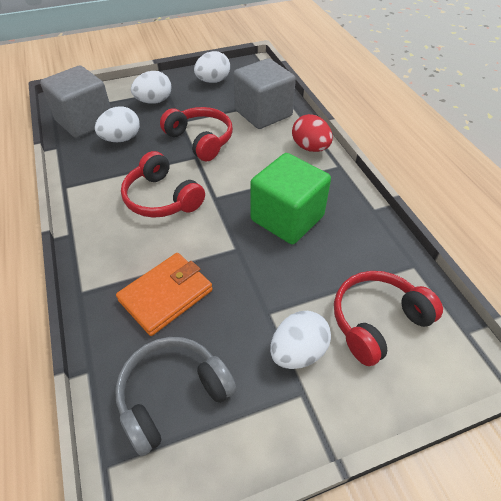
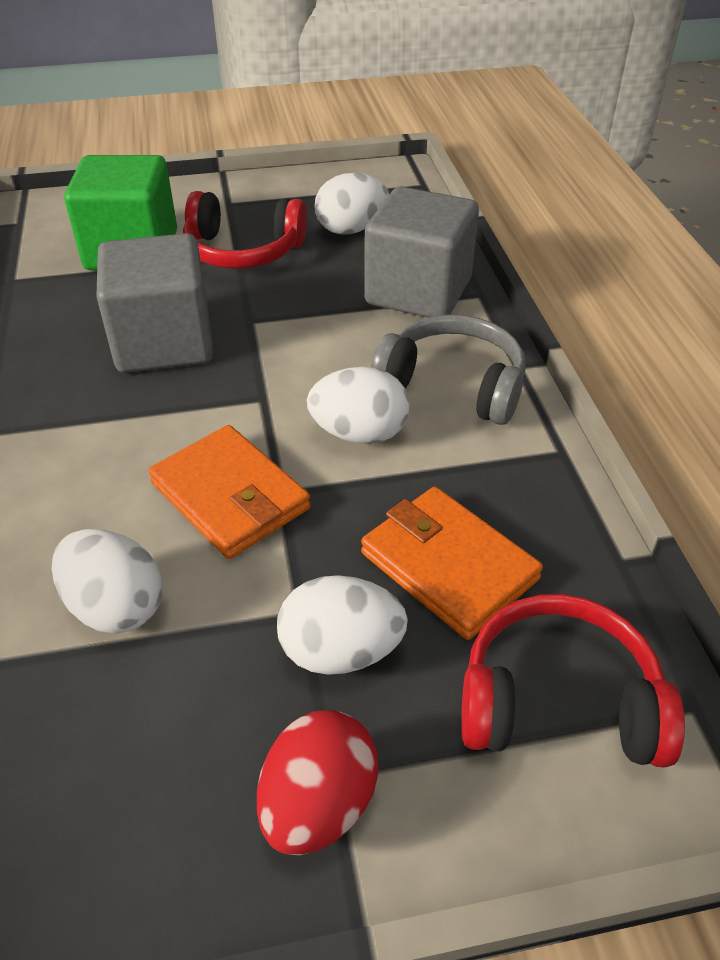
orange wallet: 1 -> 2
red headphones: 3 -> 2

